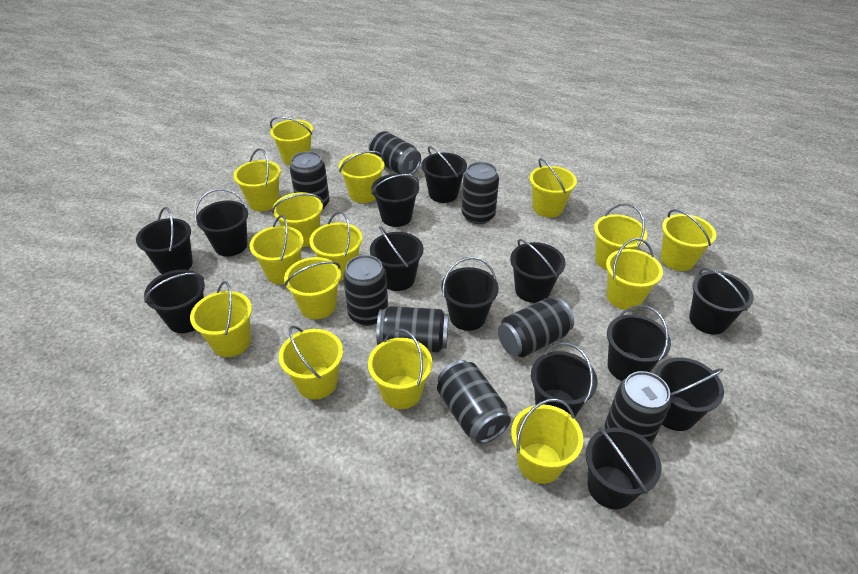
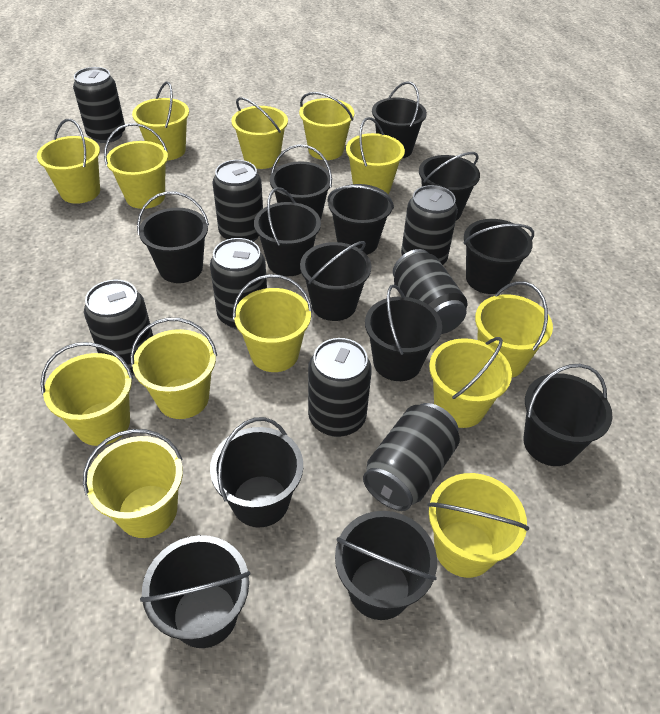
yellow bucket: 15 -> 13

